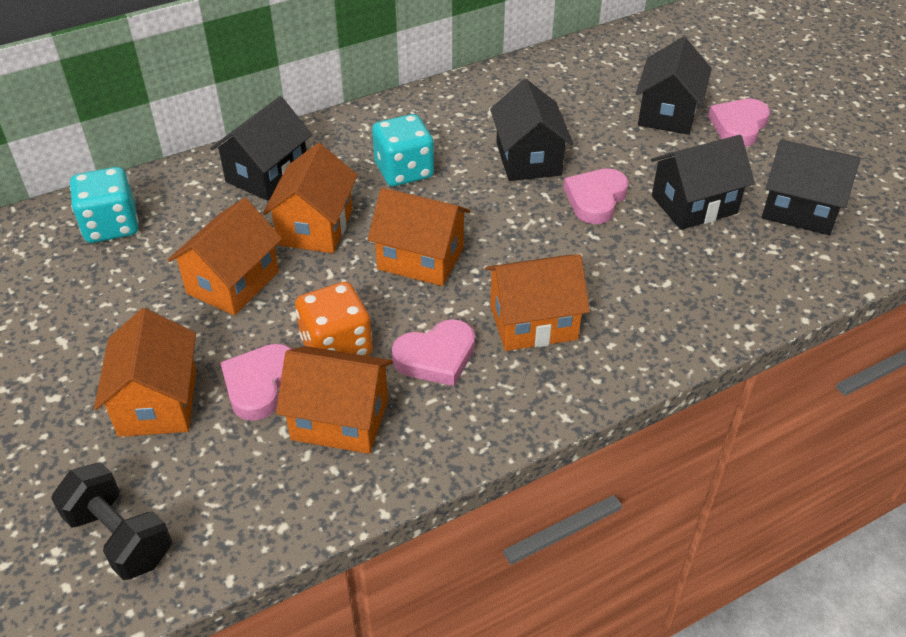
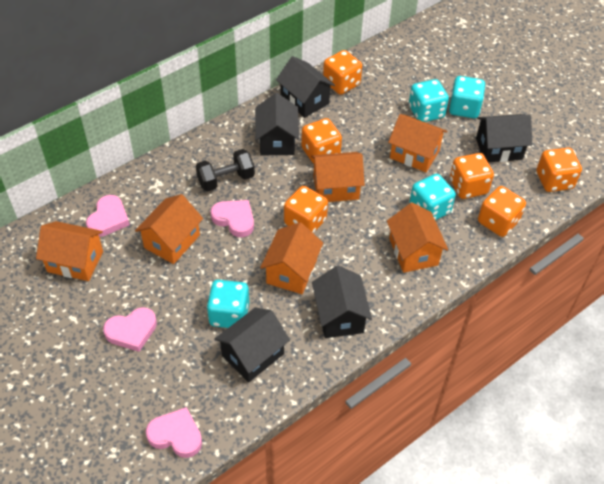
orange dice: 1 -> 6
turquoise dice: 2 -> 4

